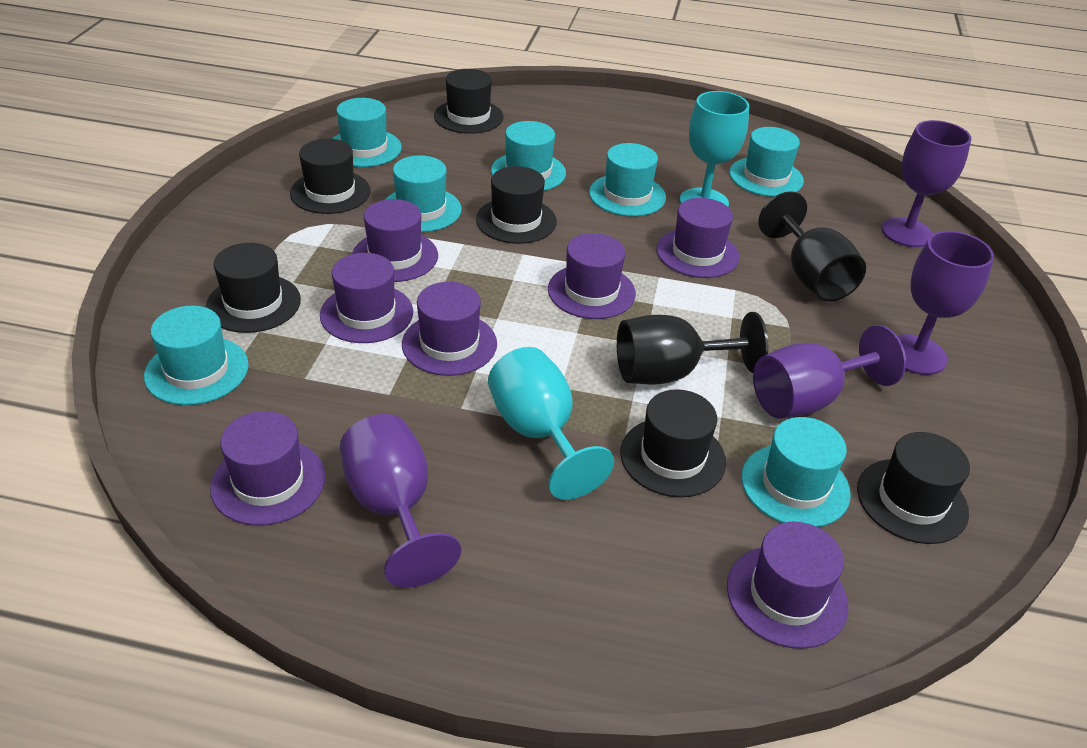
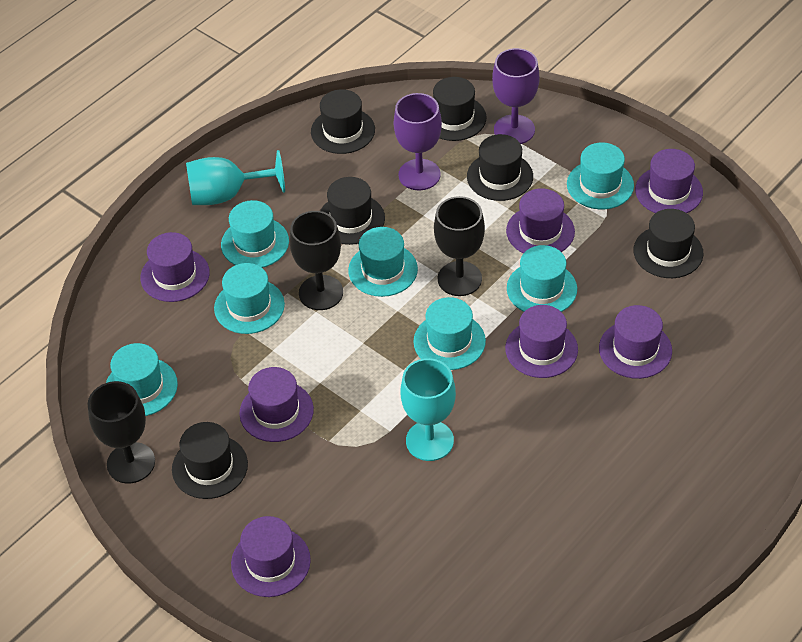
black goblet: 2 -> 3
purple goblet: 4 -> 2

